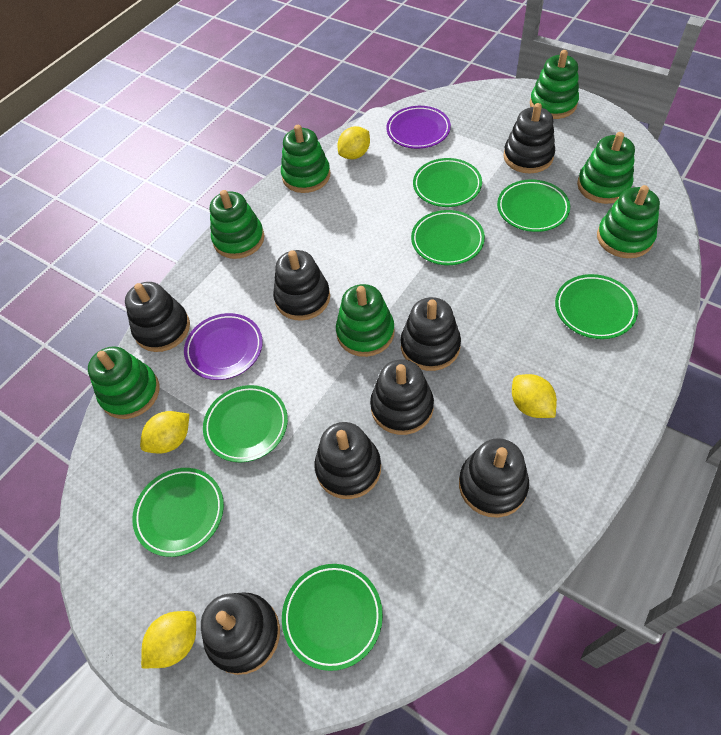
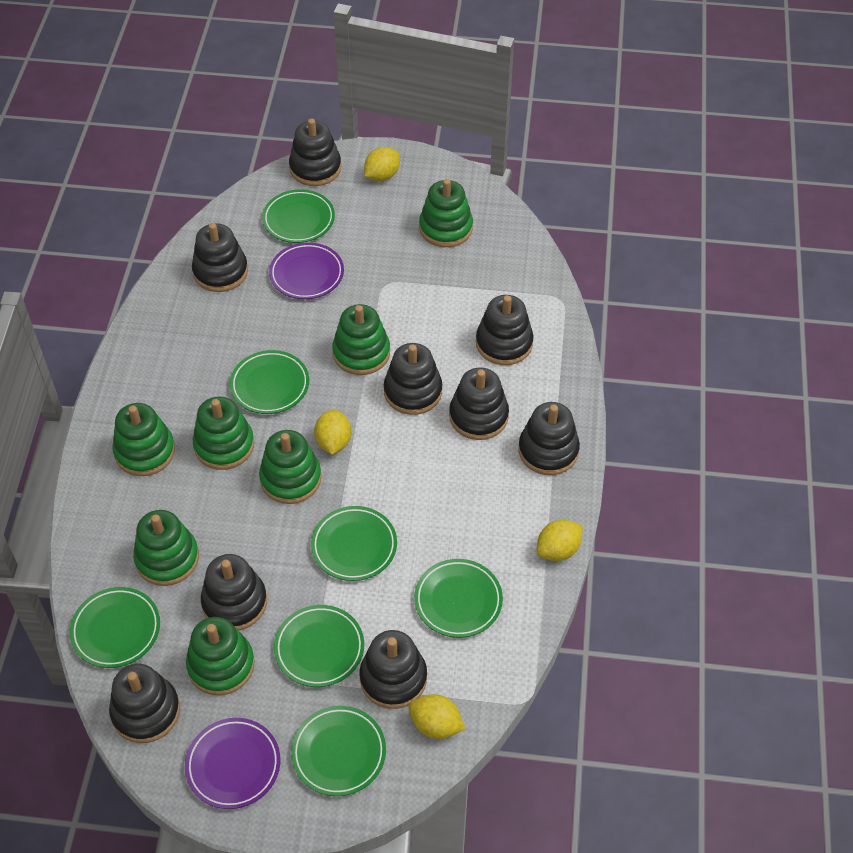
black stacking toy: 8 -> 9

